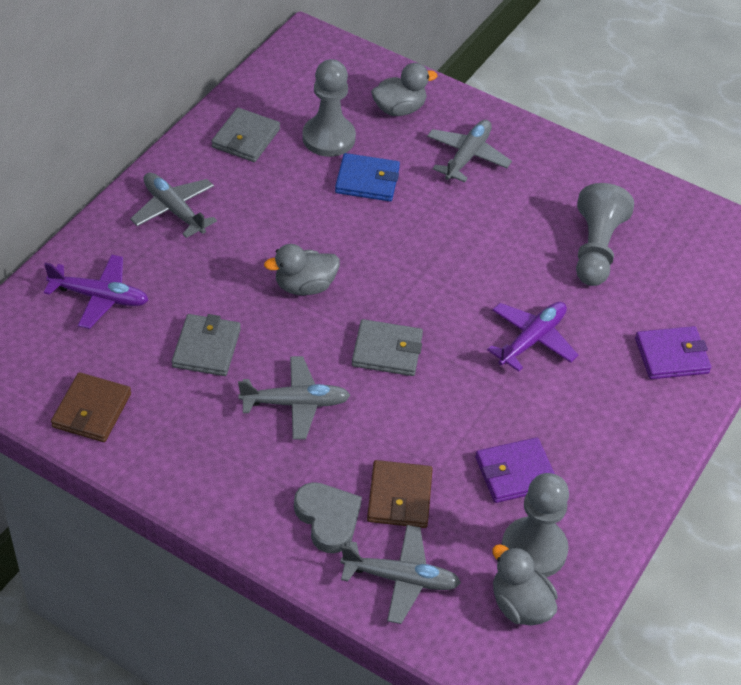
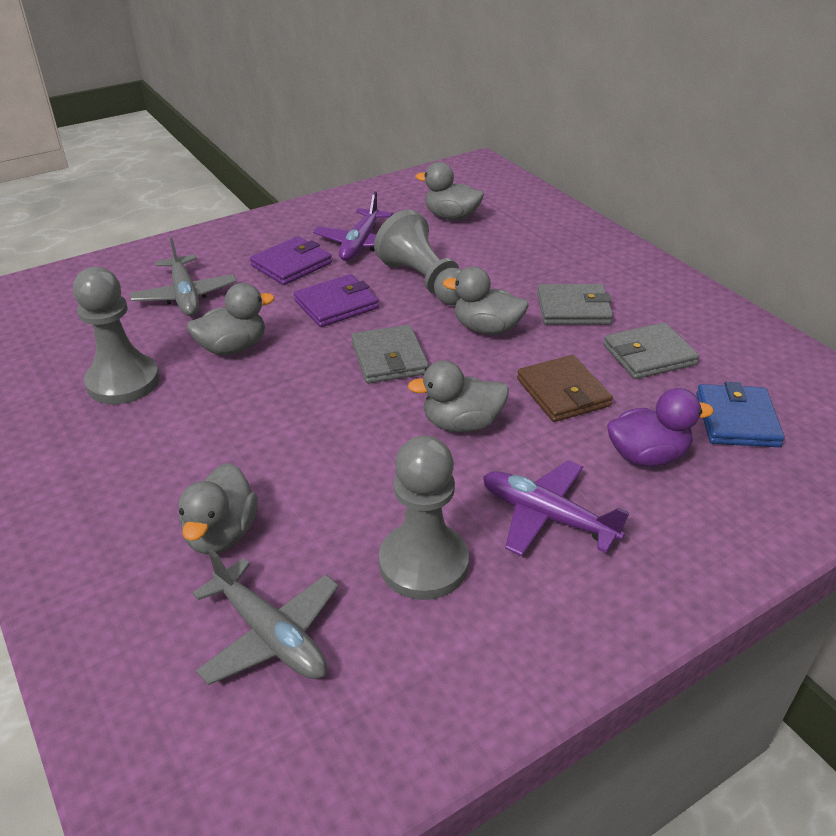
brown wallet: 2 -> 1
grey duck: 3 -> 5
grey heart: 1 -> 0
grey plane: 4 -> 2
purple duck: 0 -> 1

